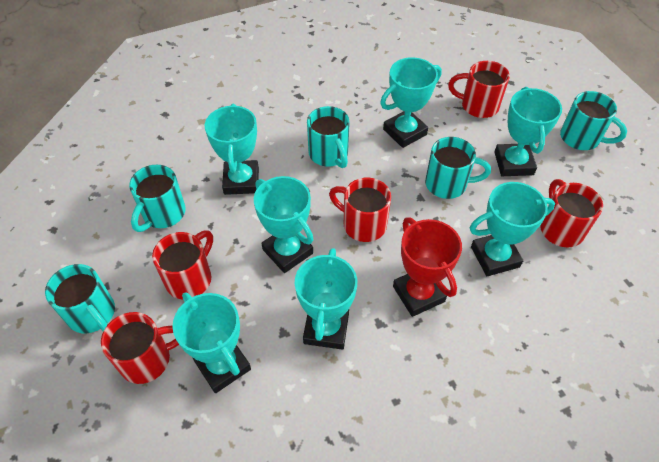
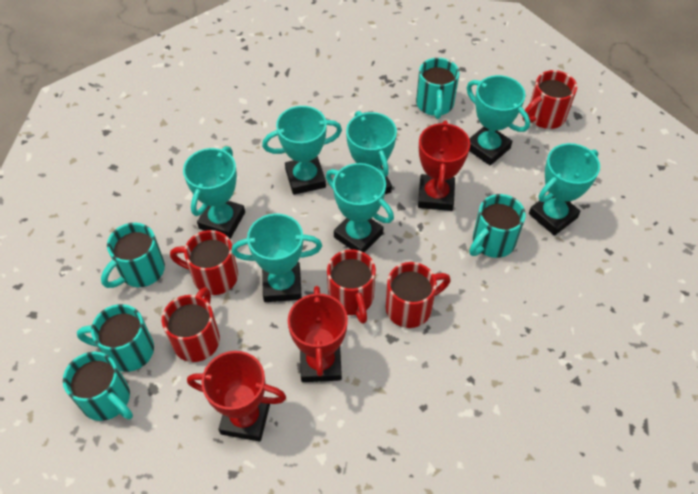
red trophy: 1 -> 3

